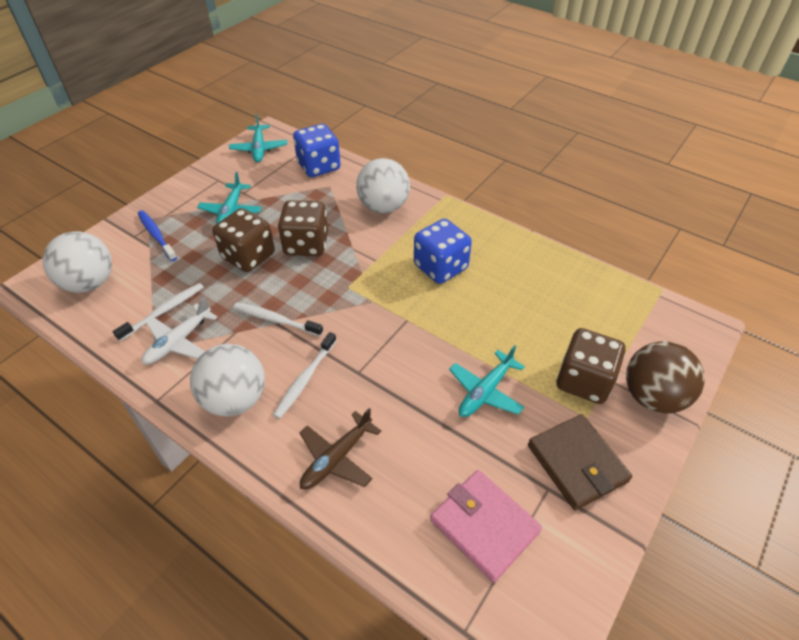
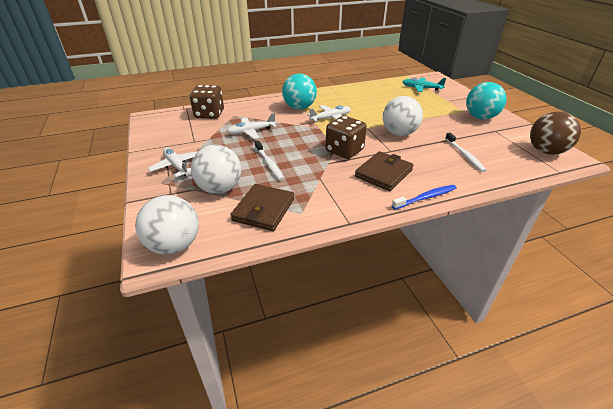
blue dice: 2 -> 0
brown dice: 3 -> 2
brown plane: 1 -> 0
brown wallet: 1 -> 2
pink wallet: 1 -> 0
turquoise ball: 0 -> 2
turquoise plane: 3 -> 1
white plane: 1 -> 3
white toothbrush: 3 -> 2

